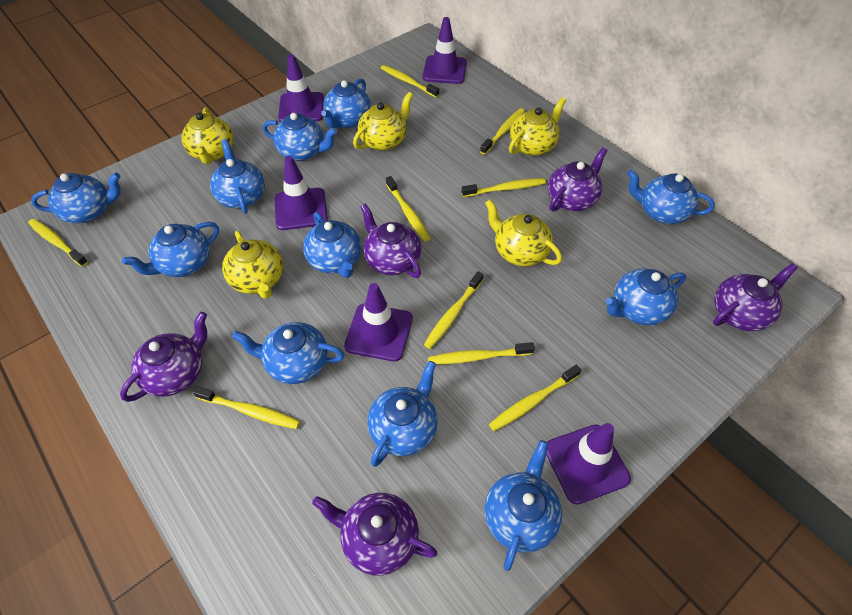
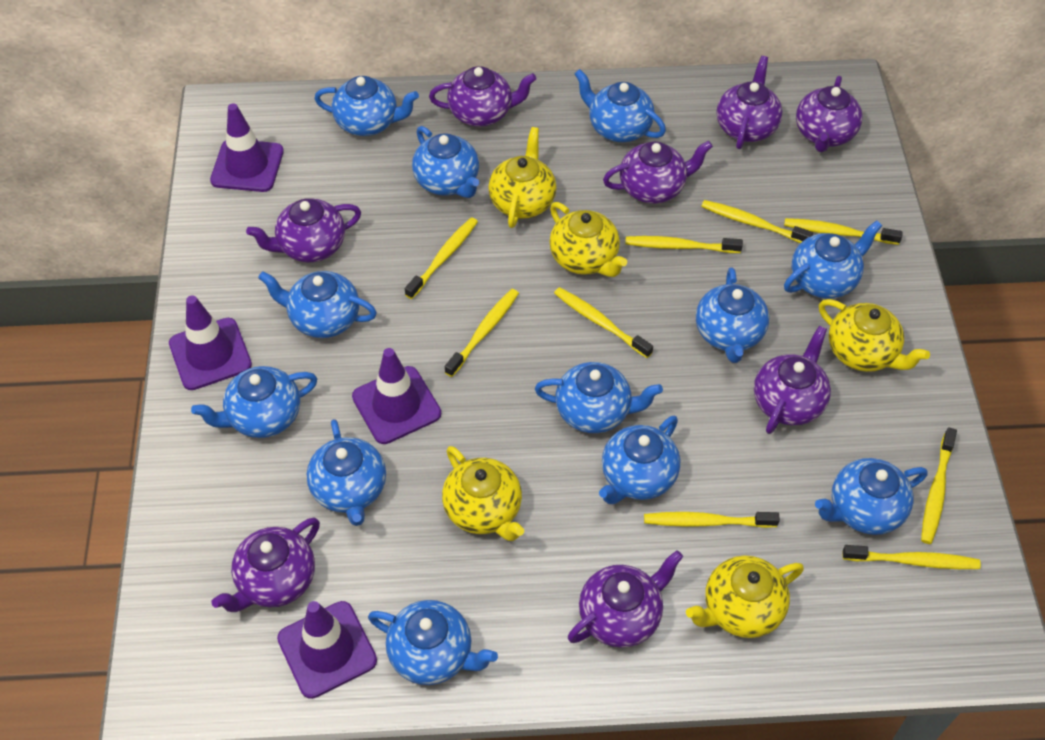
blue teapot: 11 -> 12
purple teapot: 5 -> 8
purple traffic cone: 5 -> 4

